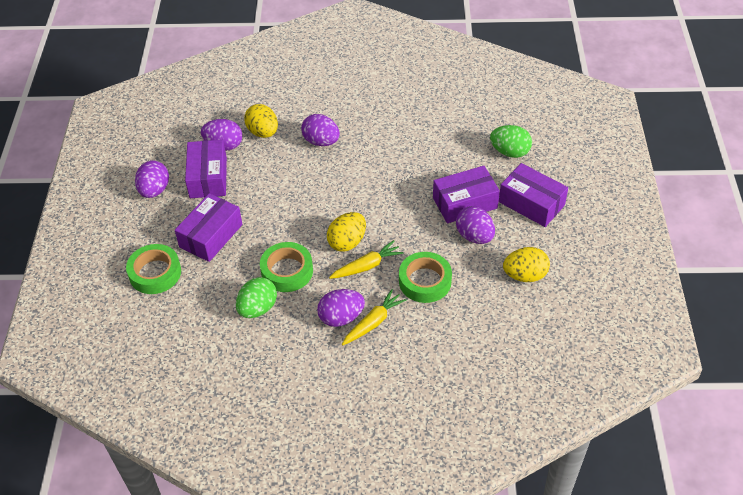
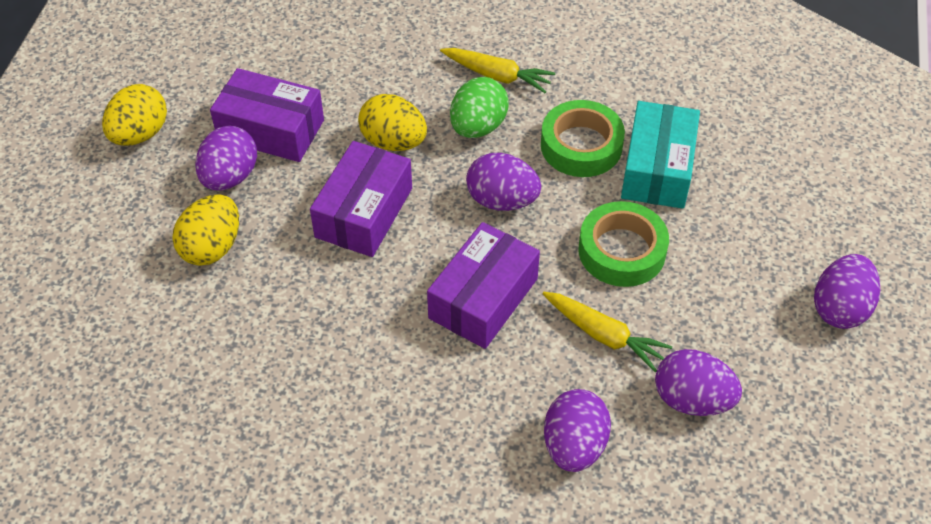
green egg: 2 -> 1
green tape: 3 -> 2
purple box: 4 -> 3
turquoise box: 0 -> 1

